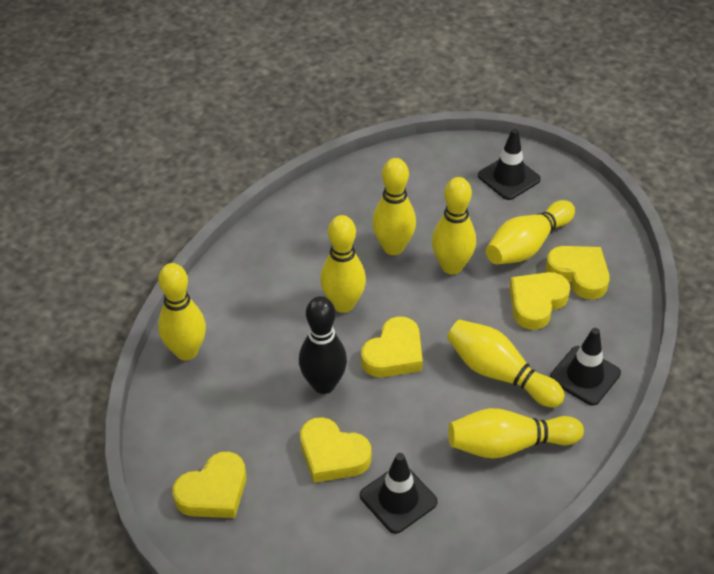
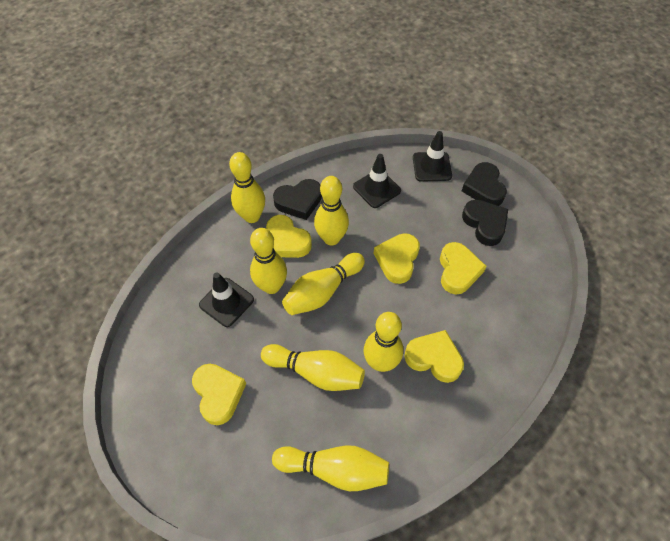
black bowling pin: 1 -> 0
black heart: 0 -> 3

